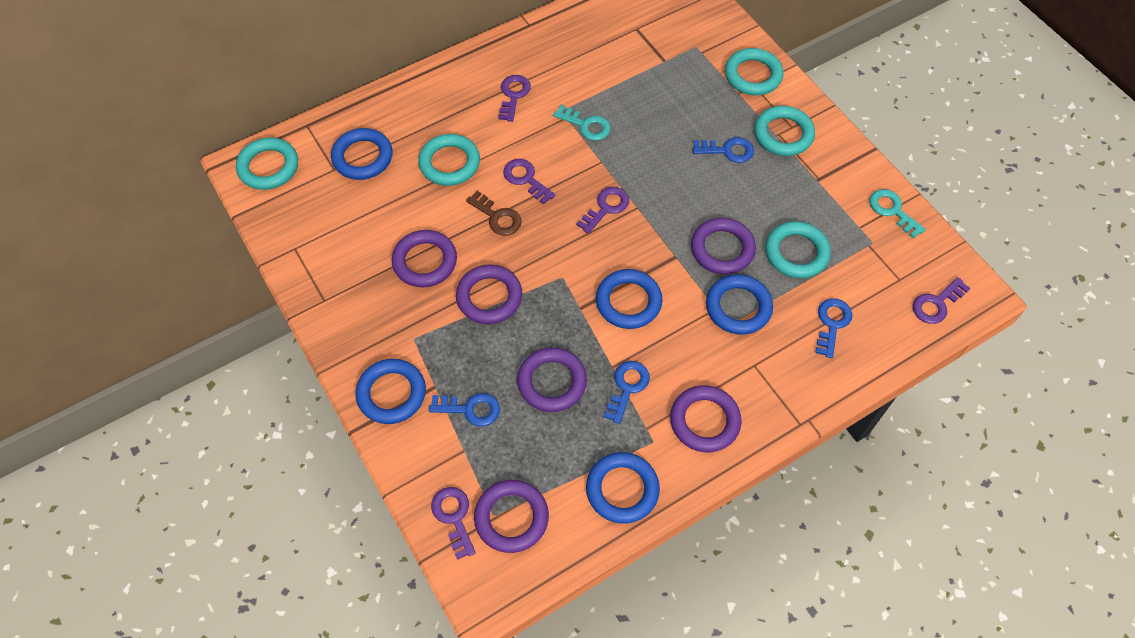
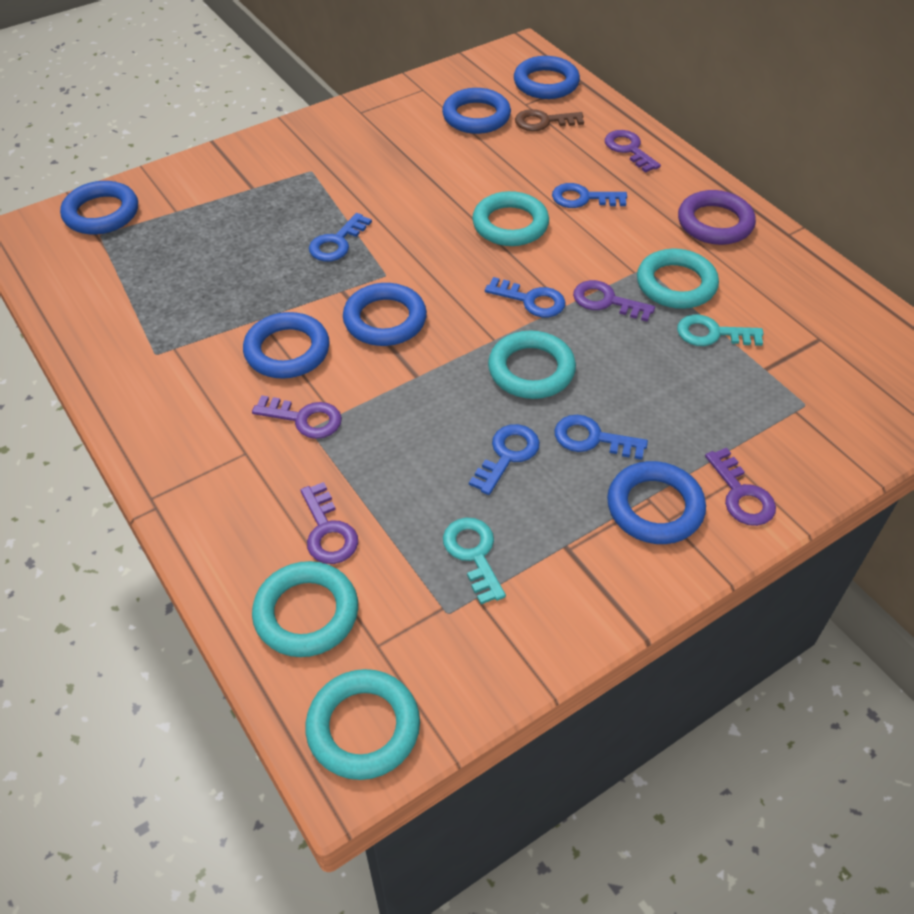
blue key: 4 -> 5
blue ring: 5 -> 6
purple ring: 6 -> 1

